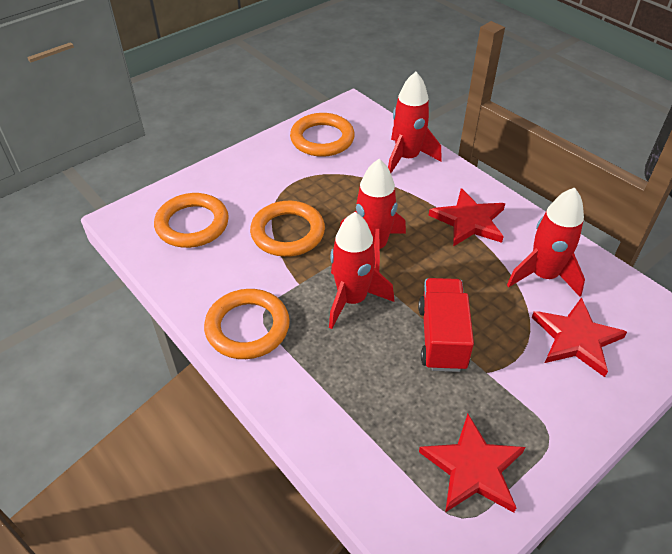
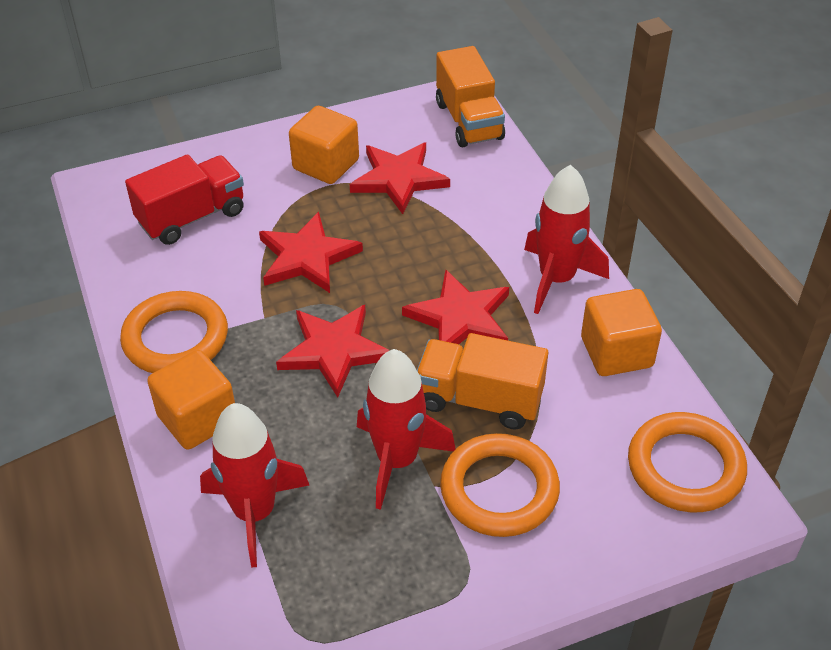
orange cube: 0 -> 3
orange ring: 4 -> 3
orange truck: 0 -> 2
red rocket: 4 -> 3
red star: 3 -> 4

